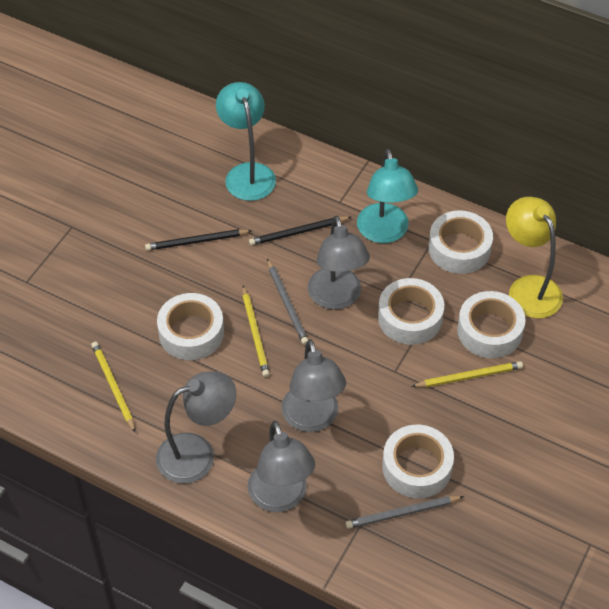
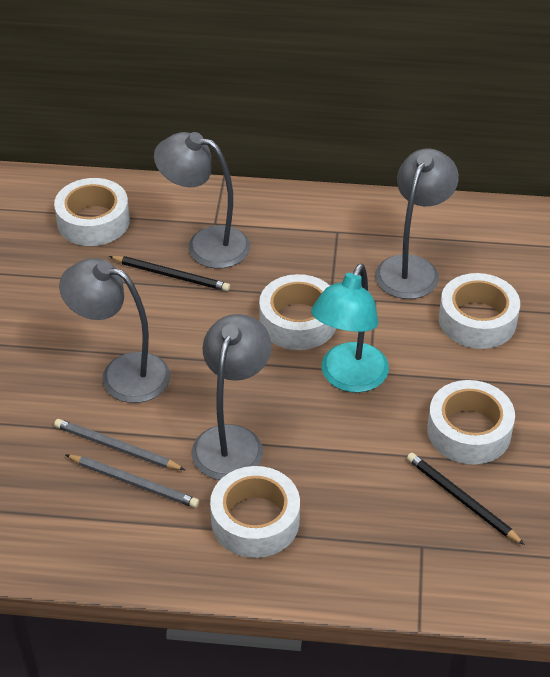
turquoise lamp: 2 -> 1
yellow lamp: 1 -> 0
yellow pencil: 3 -> 0

